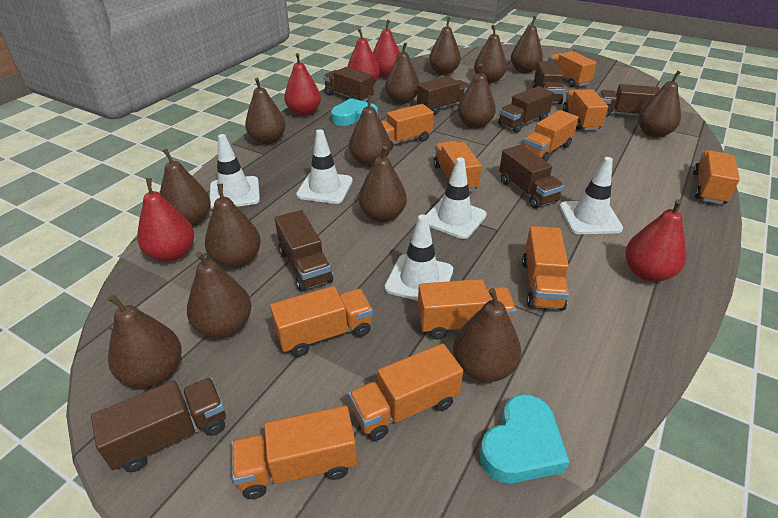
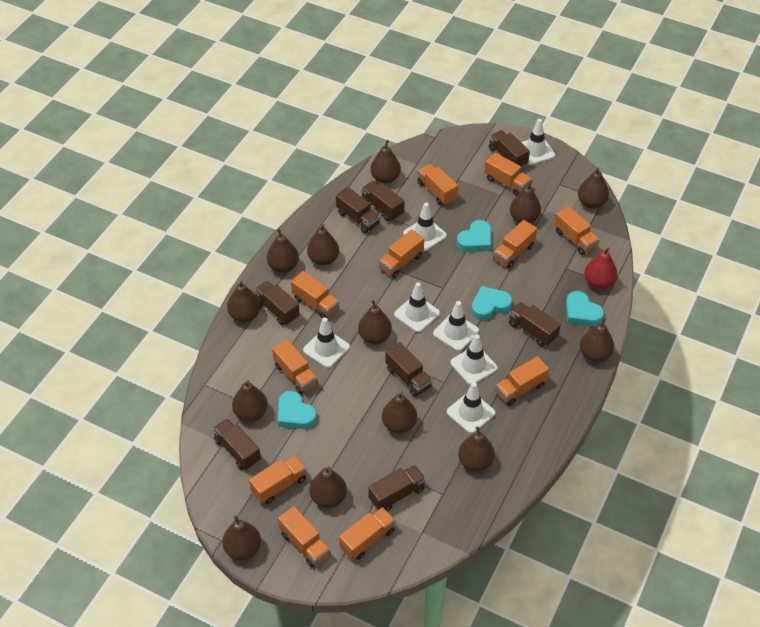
brown pear: 14 -> 13
red pear: 5 -> 1
turquoise heart: 2 -> 4
white traffic cone: 5 -> 7

